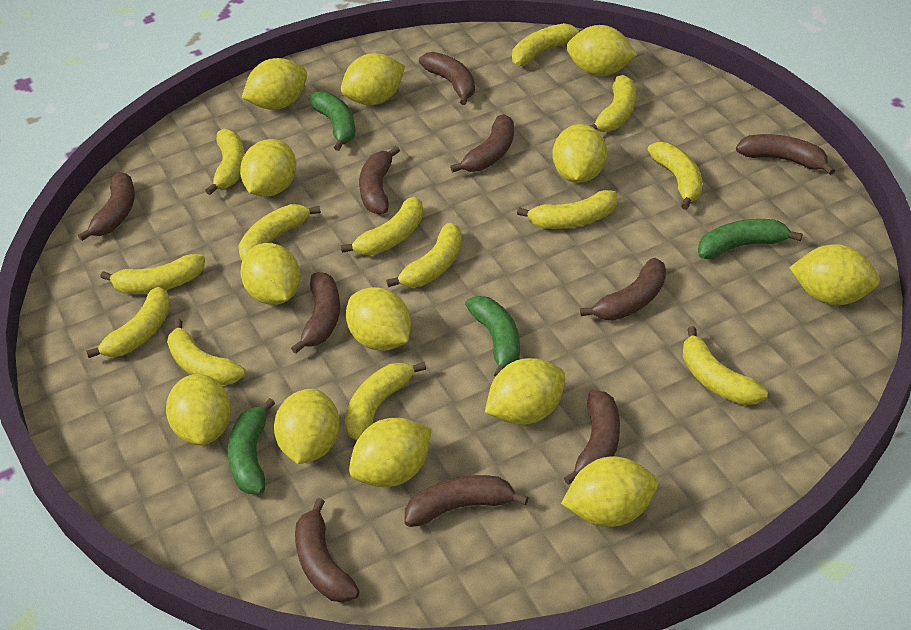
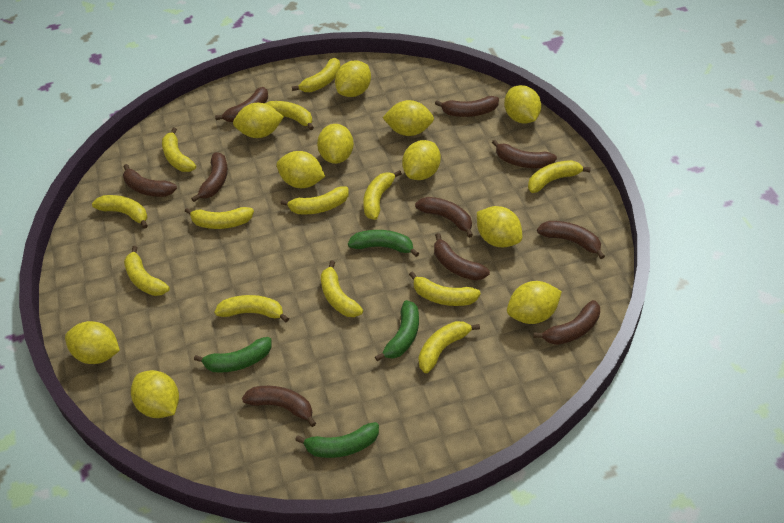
yellow lemon: 13 -> 11

